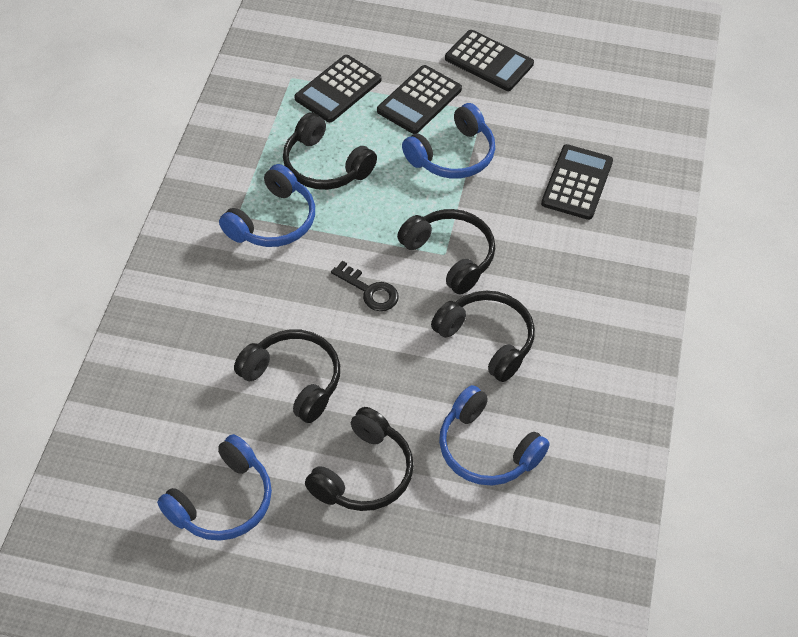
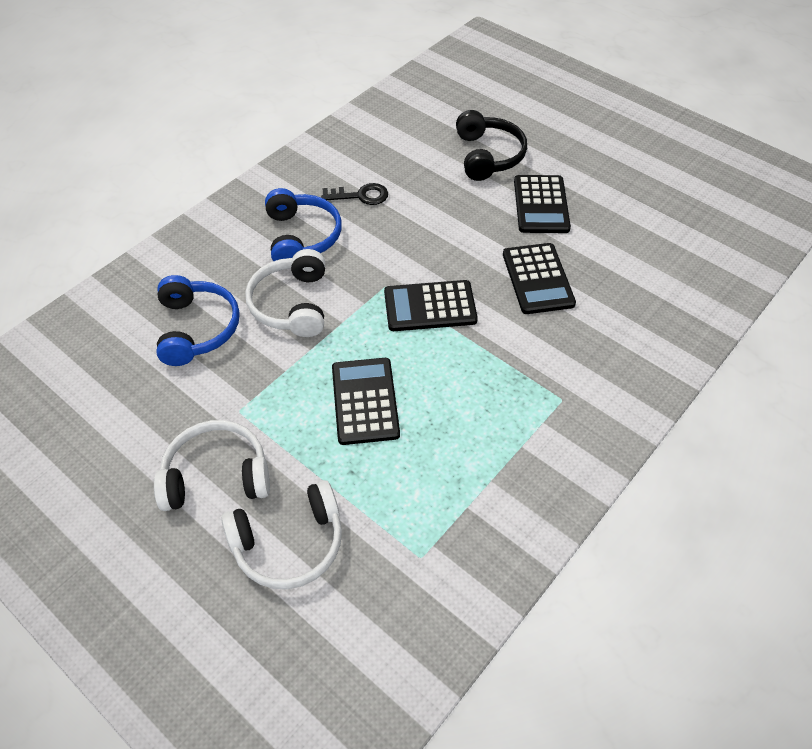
black headphones: 5 -> 1
blue headphones: 4 -> 2
white headphones: 0 -> 3

